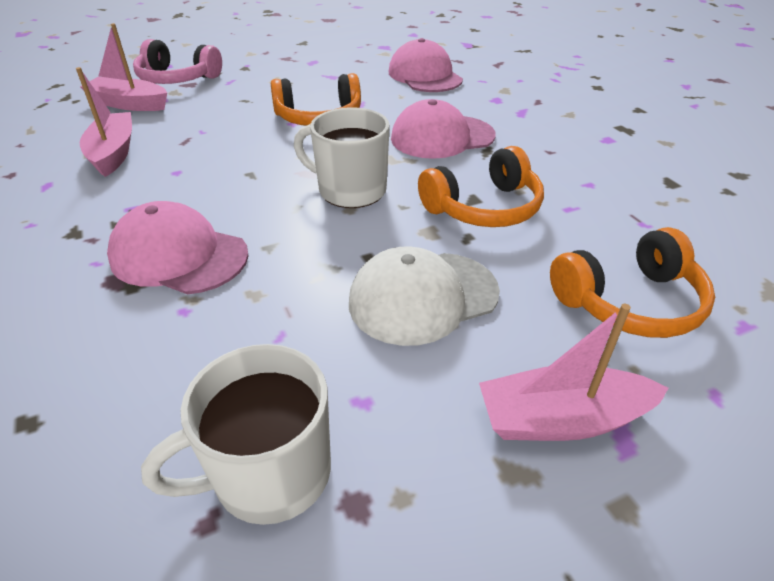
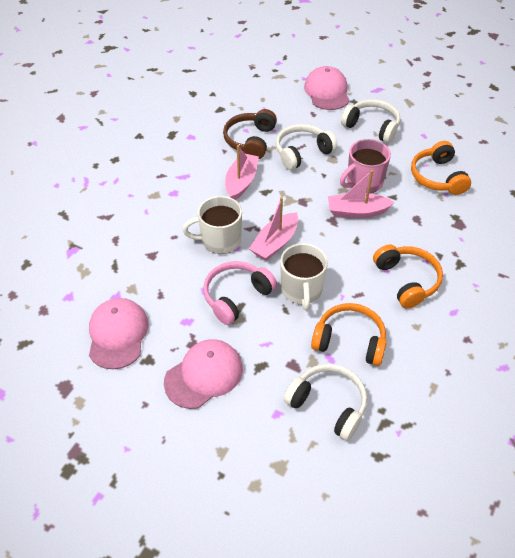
brown headphones: 0 -> 1
pink mug: 0 -> 1
white cap: 1 -> 0
white headphones: 0 -> 3

